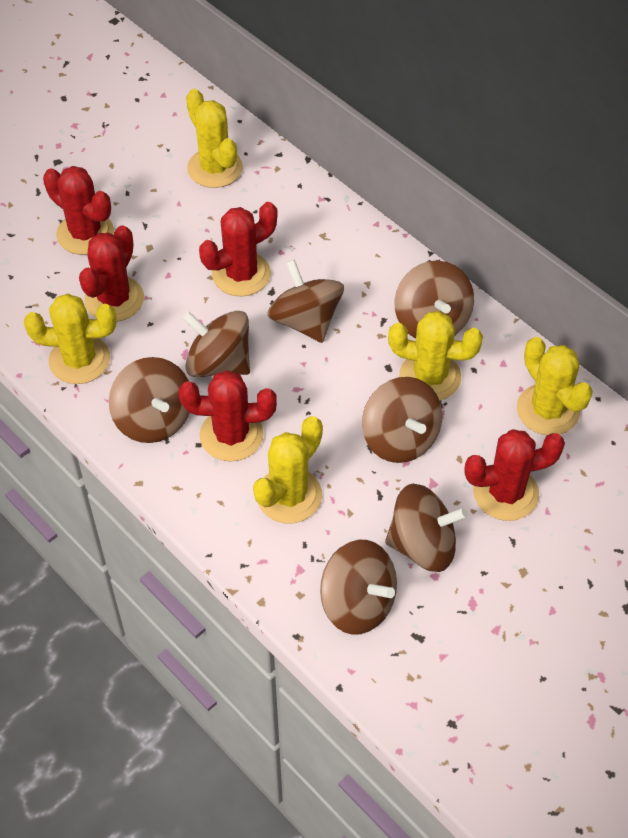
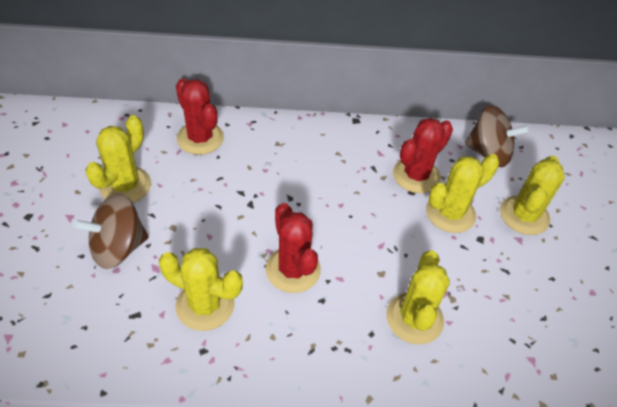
brown spinning top: 7 -> 2
red cactus: 5 -> 3

